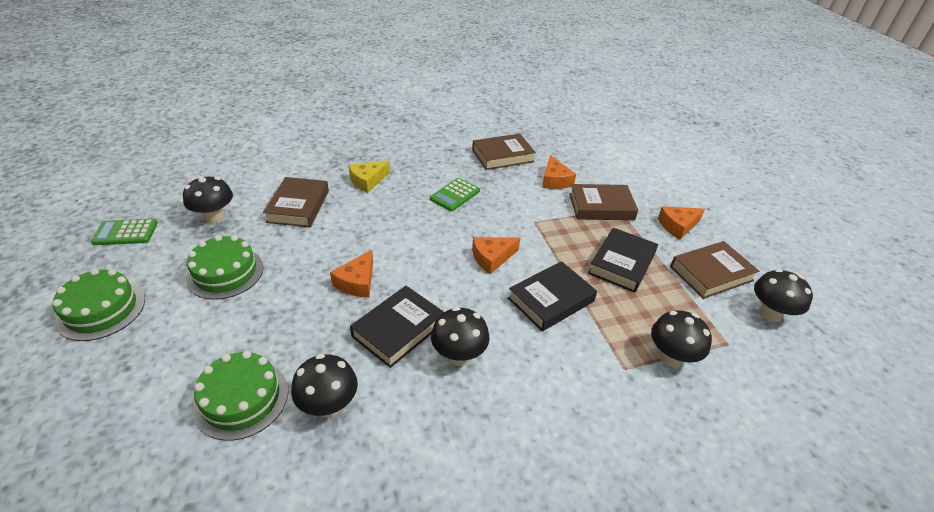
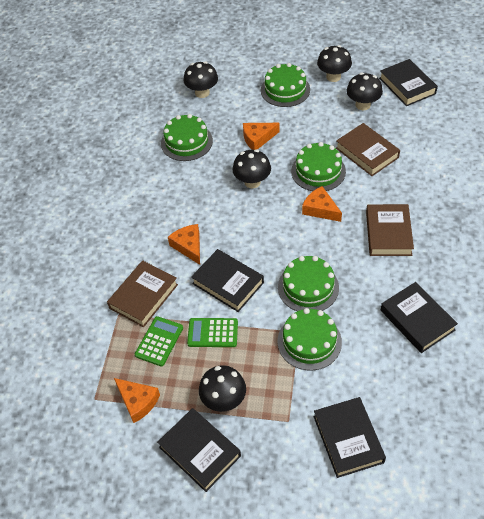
black book: 3 -> 5
brown book: 4 -> 3
green cake: 3 -> 5
yellow cheese: 1 -> 0

